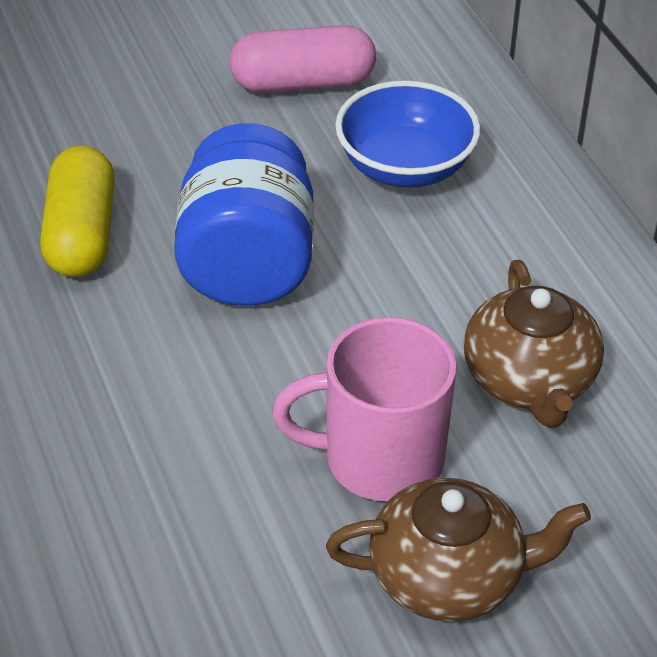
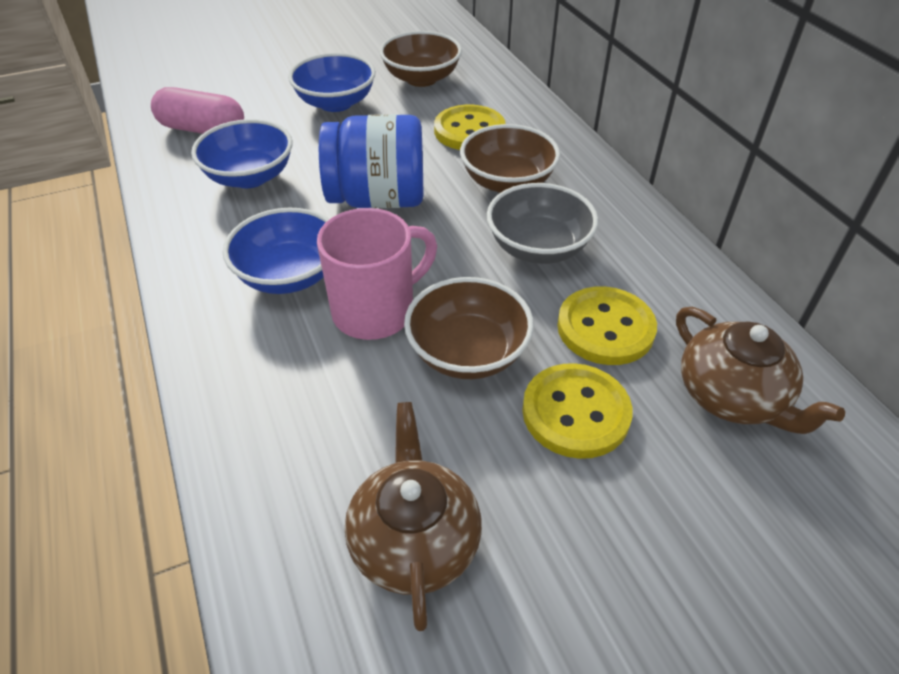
blue bowl: 1 -> 3
brown bowl: 0 -> 3
grey bowl: 0 -> 1
yellow button: 0 -> 3
yellow capsule: 1 -> 0

